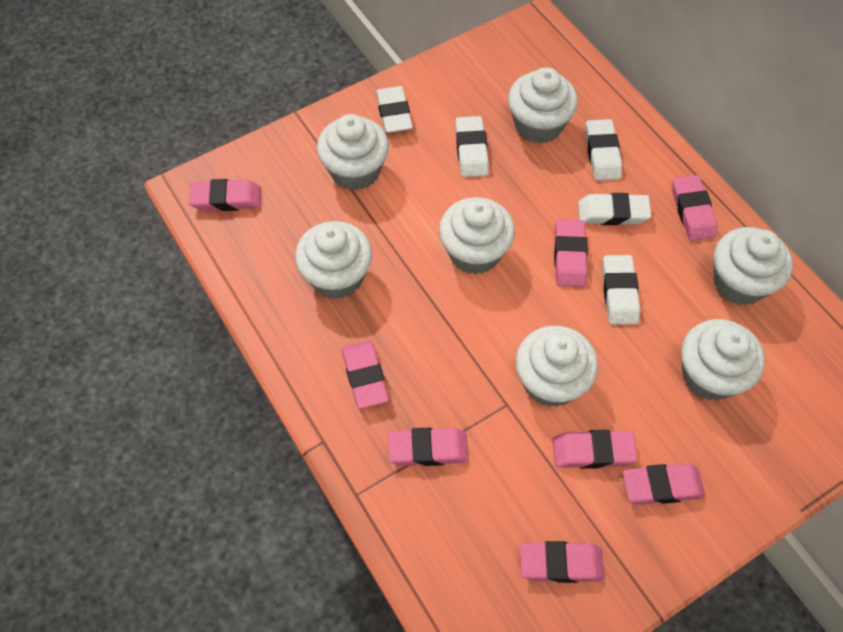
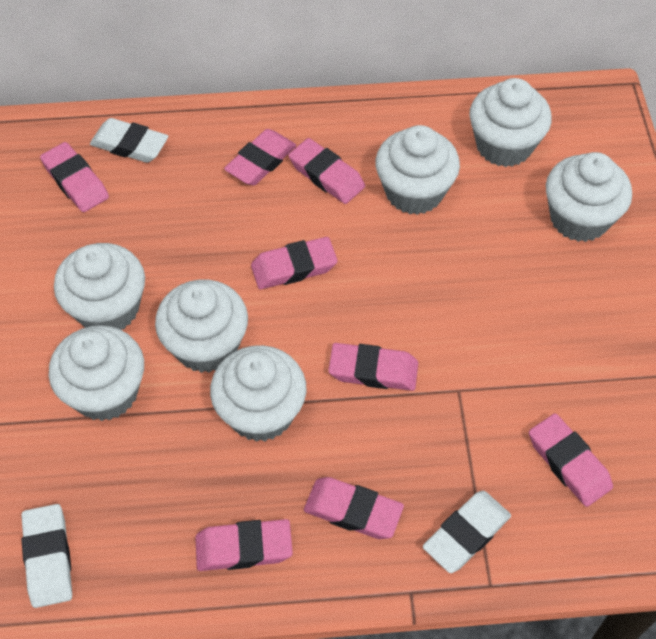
white eraser: 5 -> 3

